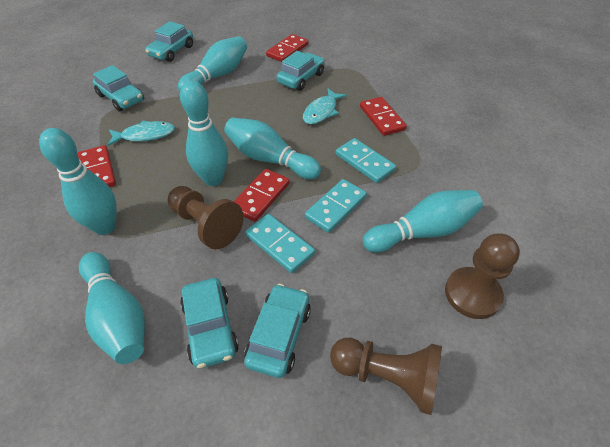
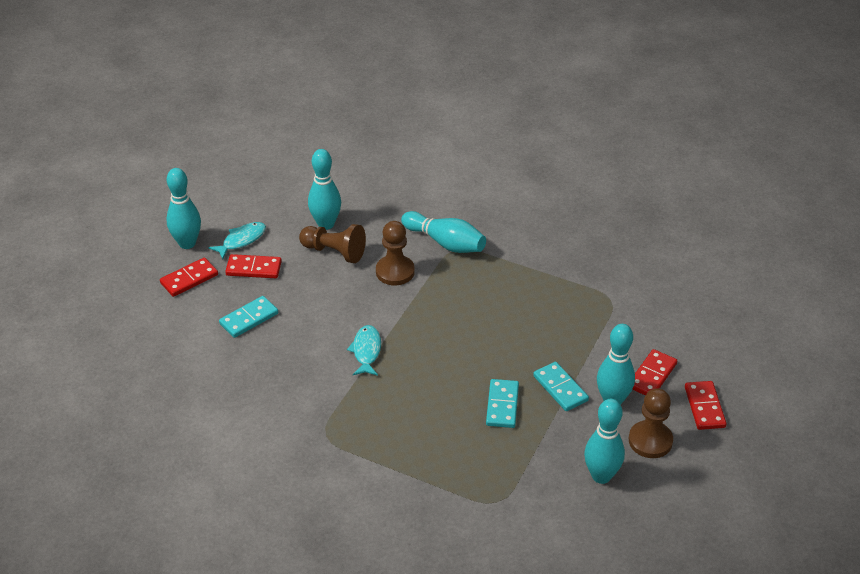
turquoise bowling pin: 6 -> 5
turquoise car: 5 -> 0

